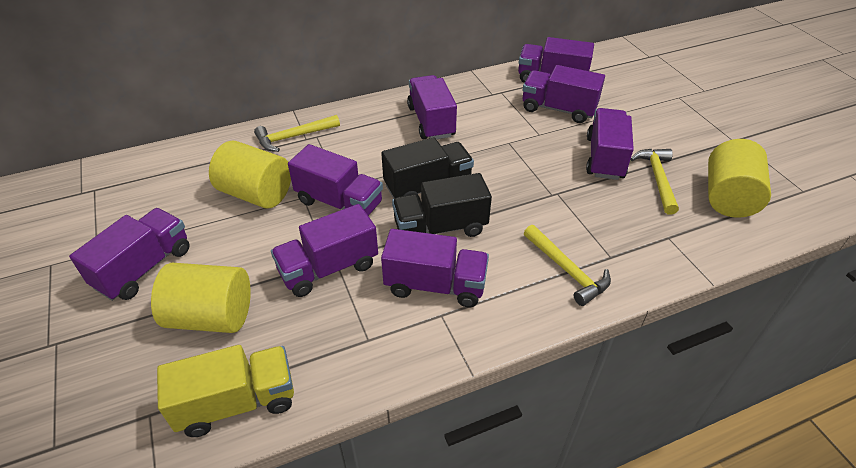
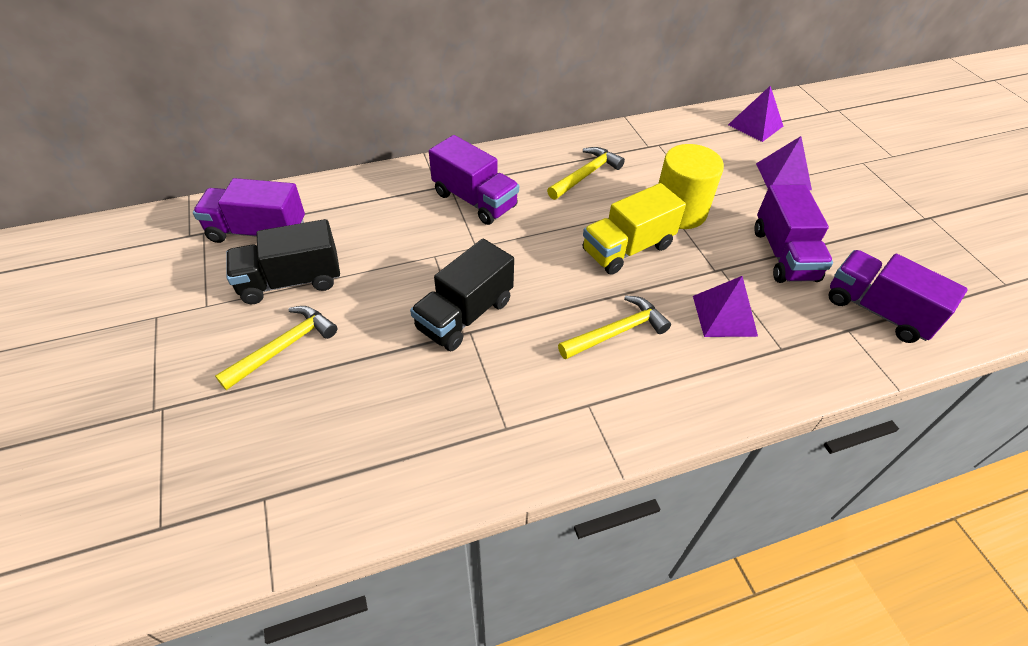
purple pyramid: 0 -> 3
purple truck: 8 -> 4
yellow cylinder: 3 -> 1

